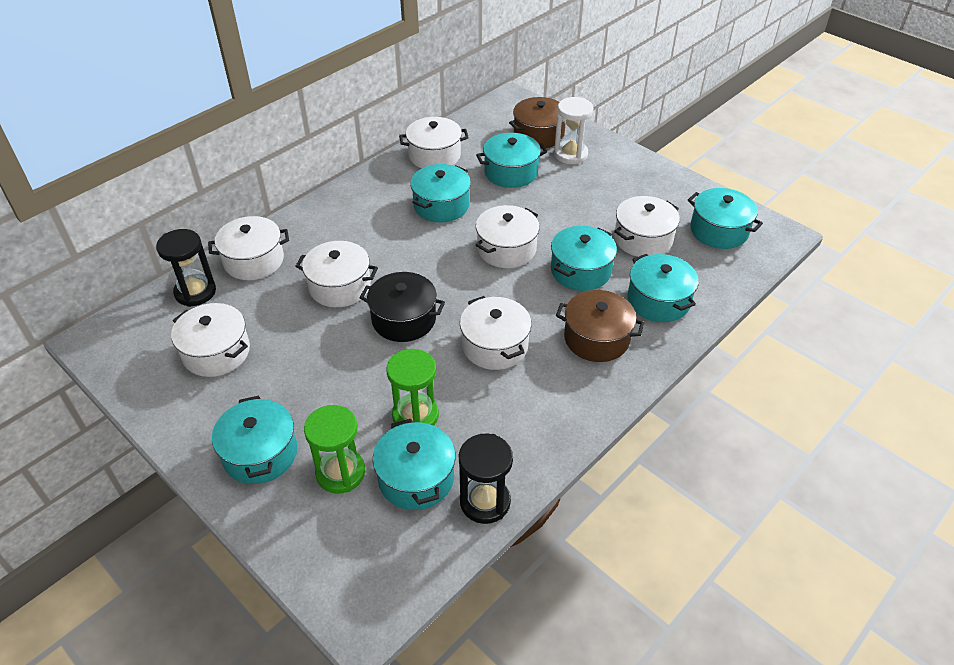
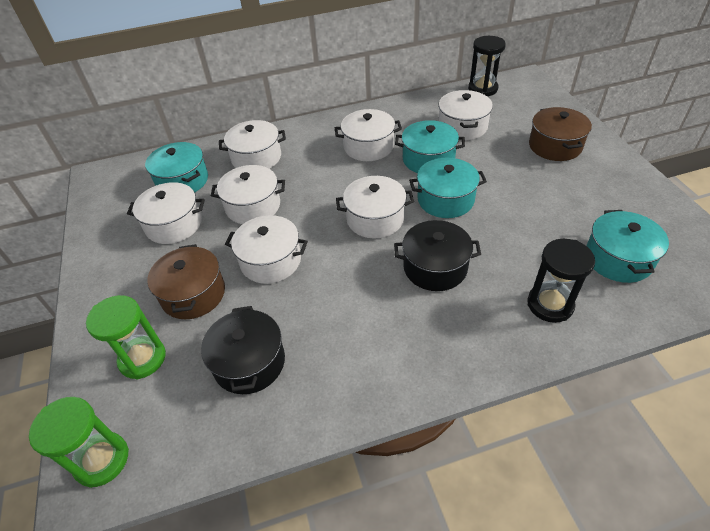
black pot: 1 -> 2
turquoise pot: 7 -> 4
white hourglass: 1 -> 0

